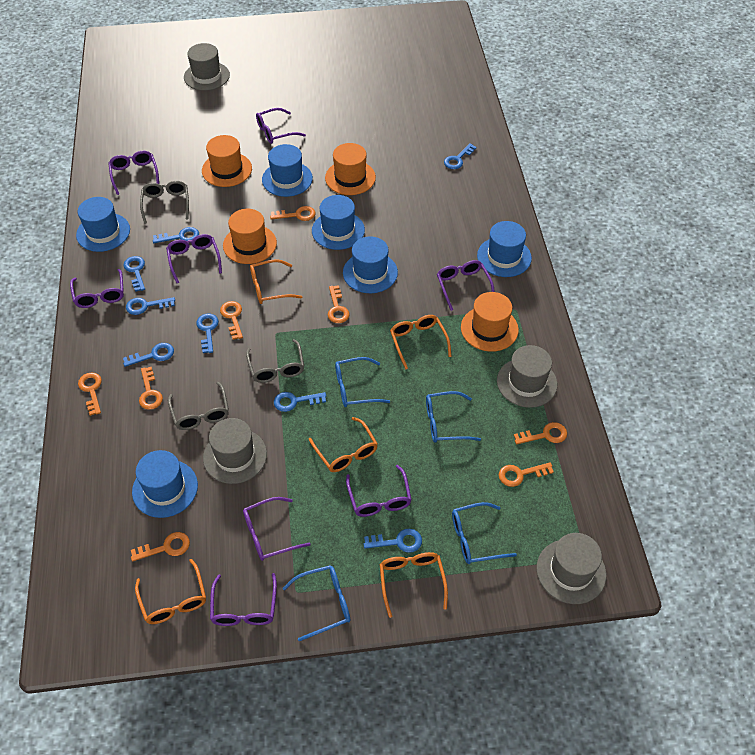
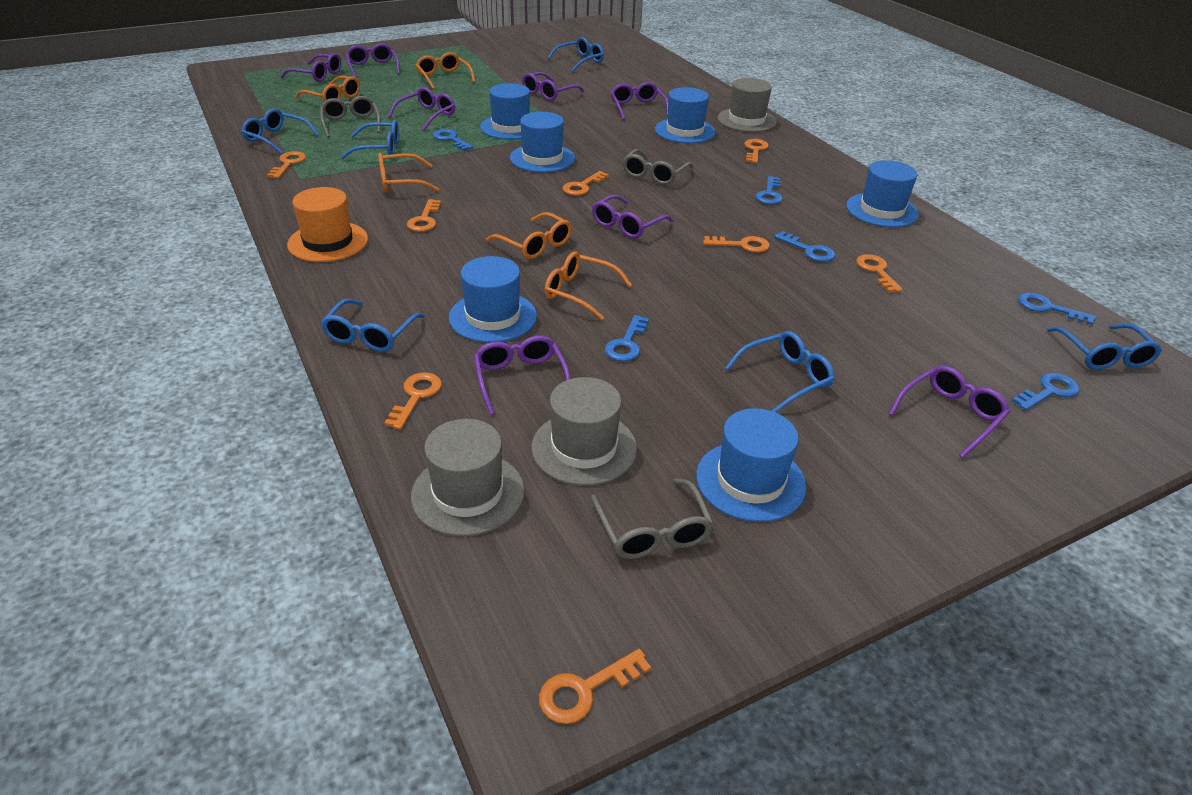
blue glasses: 4 -> 6
blue key: 8 -> 6
grey hat: 4 -> 3
orange hat: 4 -> 1

